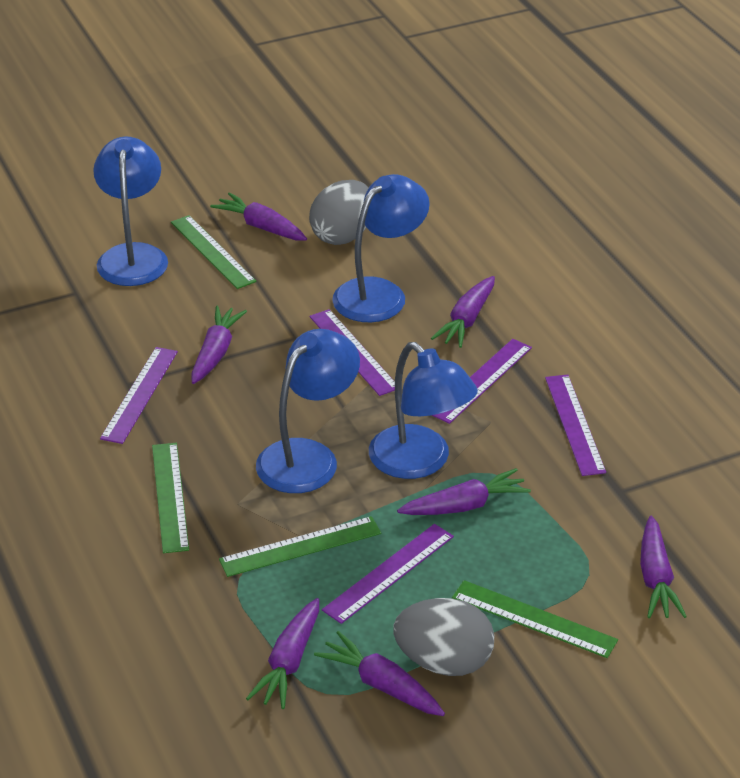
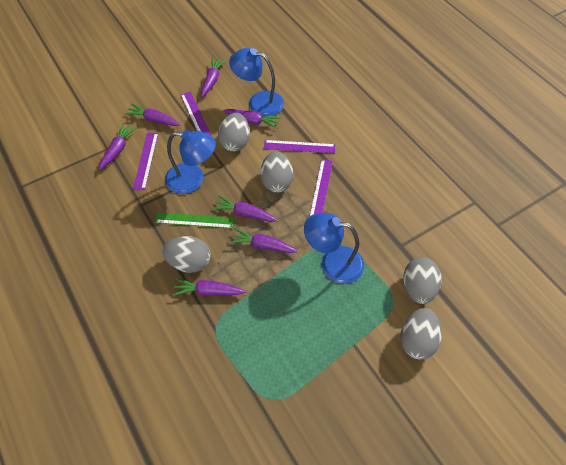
blue lamp: 4 -> 3
green ruler: 4 -> 1
grey egg: 2 -> 5
purple ruler: 5 -> 4

